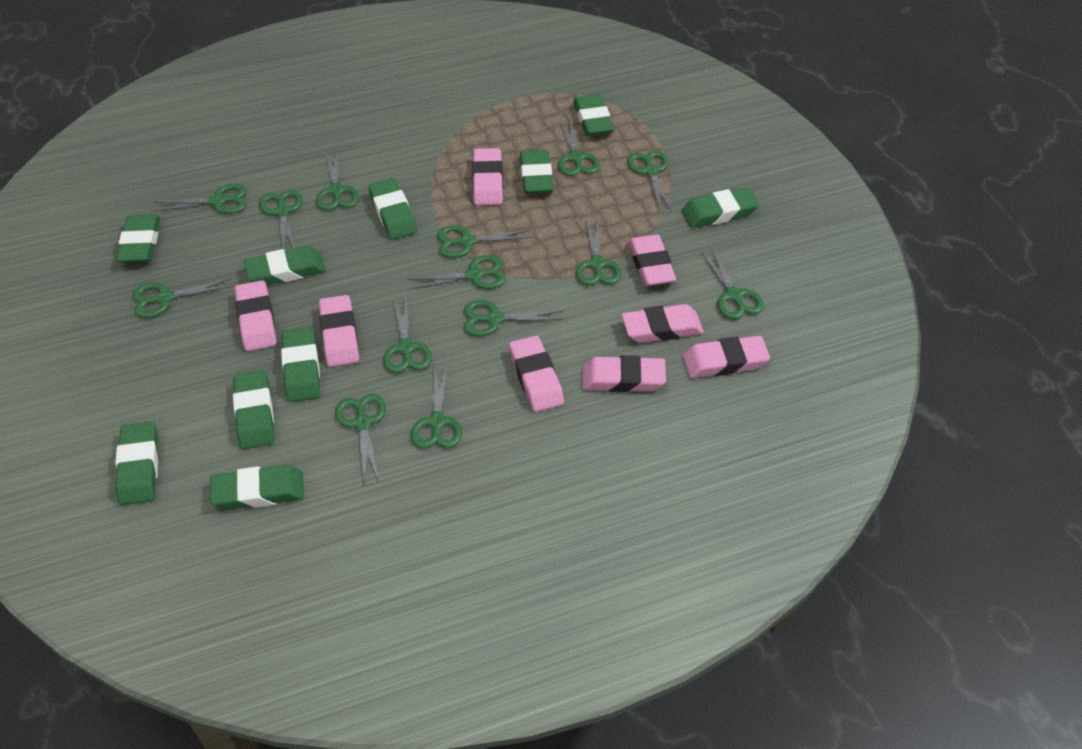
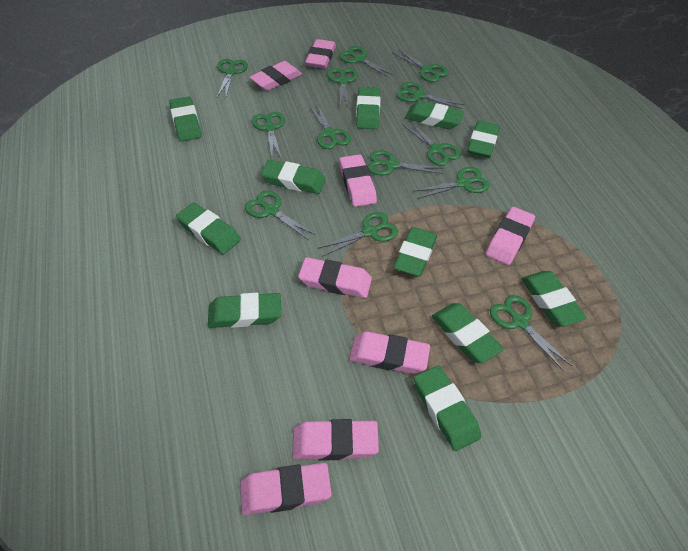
green eraser: 10 -> 11
green scissors: 14 -> 13

